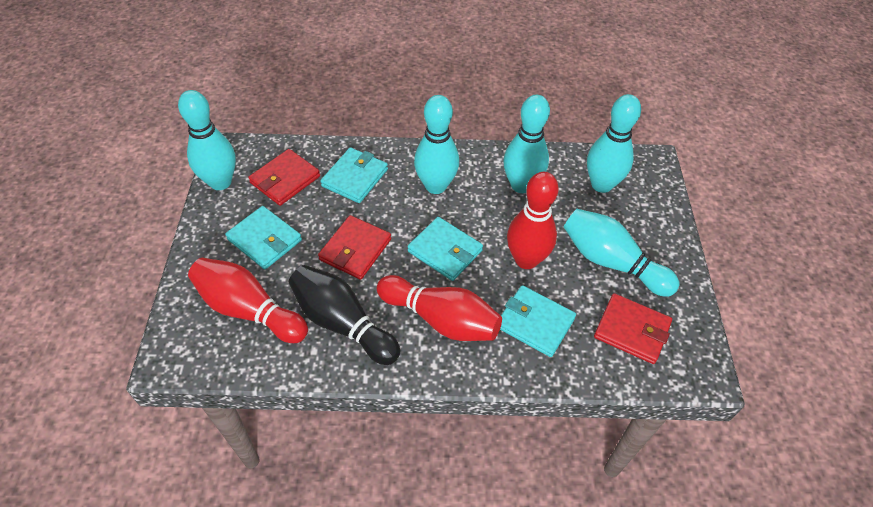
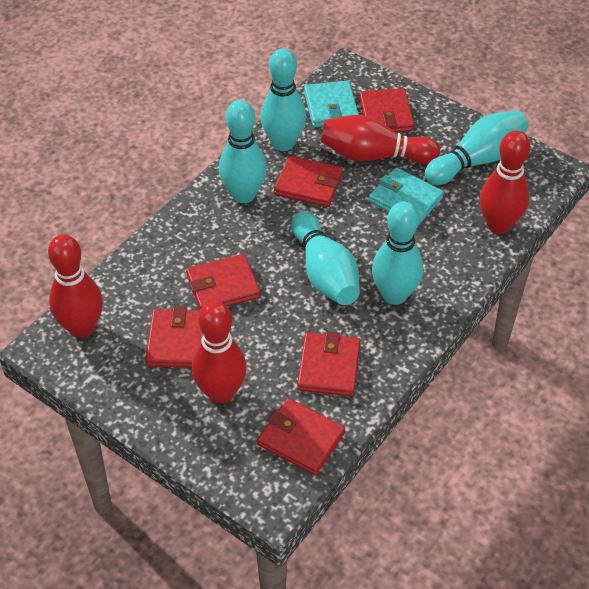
black bowling pin: 1 -> 0
red bowling pin: 3 -> 4
red wallet: 3 -> 6
turquoise wallet: 4 -> 2

